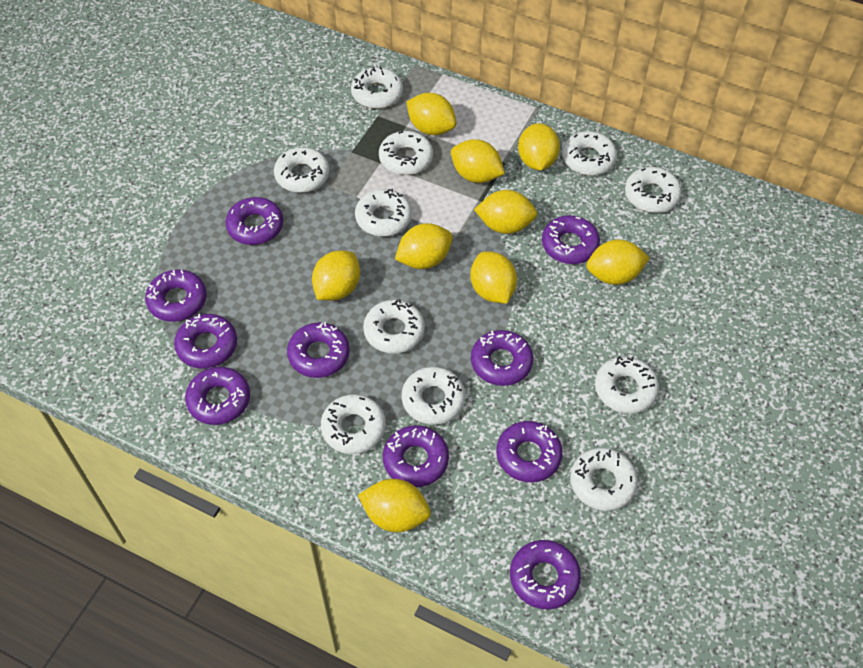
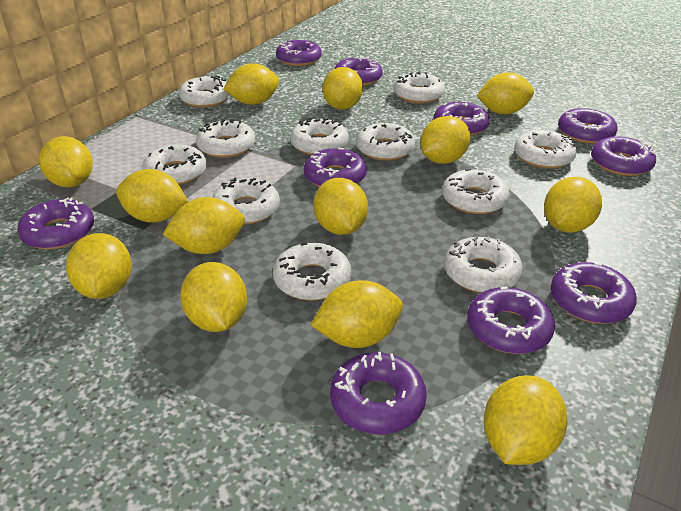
yellow lemon: 9 -> 13

